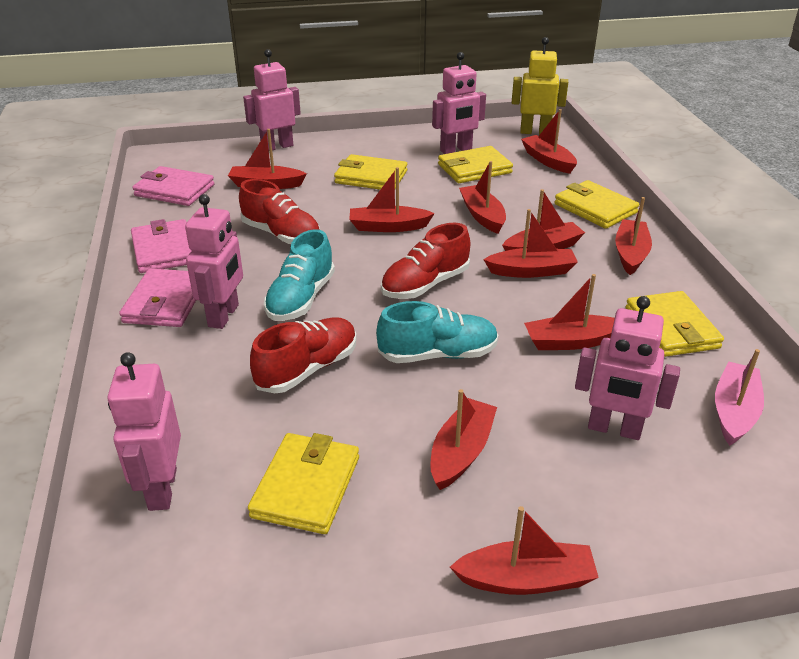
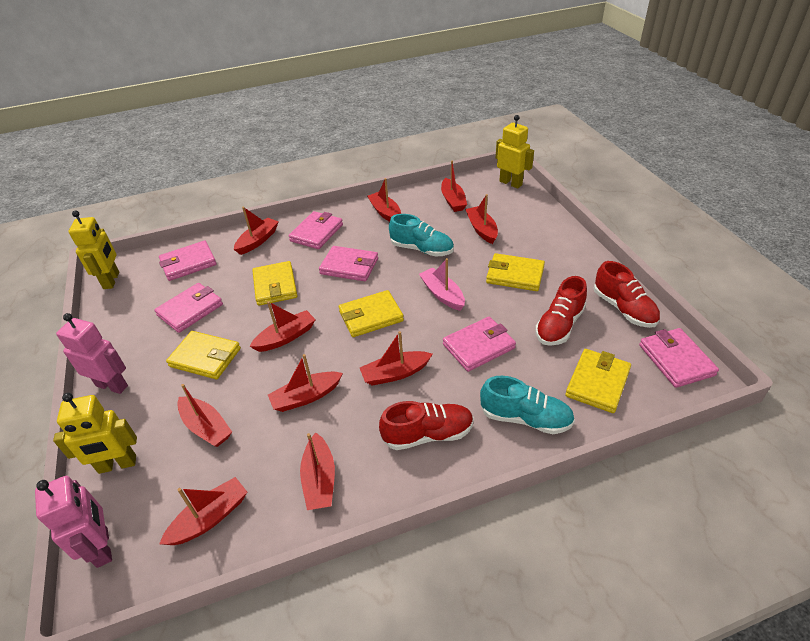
pink robot: 5 -> 2
pink wallet: 3 -> 6
yellow robot: 1 -> 3

